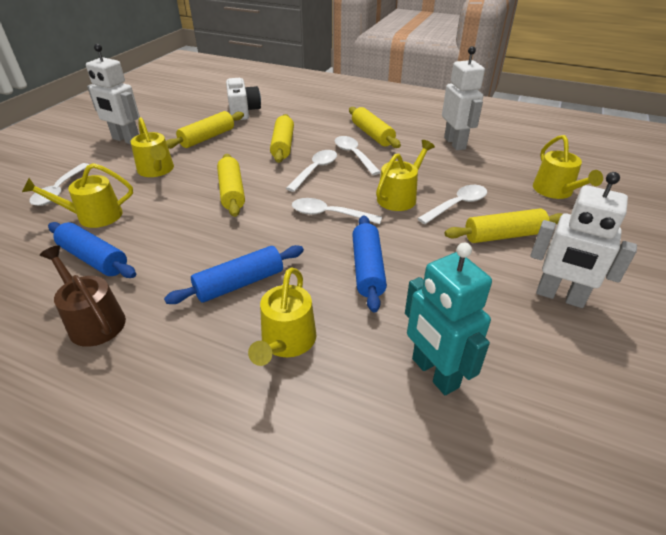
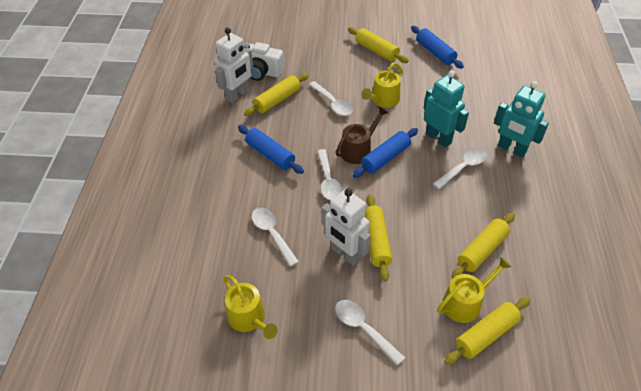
turquoise robot: 1 -> 2
white robot: 3 -> 2
yellow watering can: 5 -> 3

